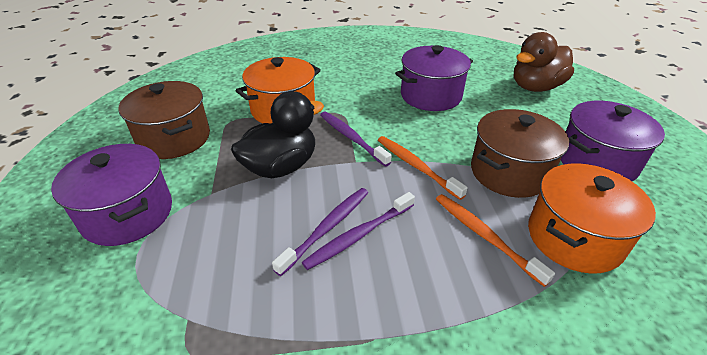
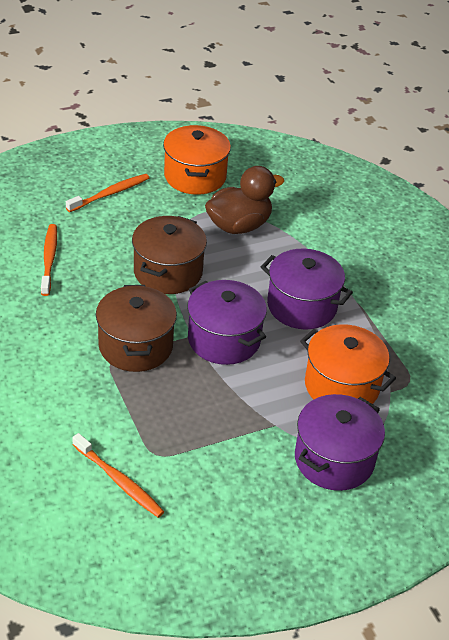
black duck: 1 -> 0
orange toothbrush: 2 -> 3
purple toothbrush: 3 -> 0

